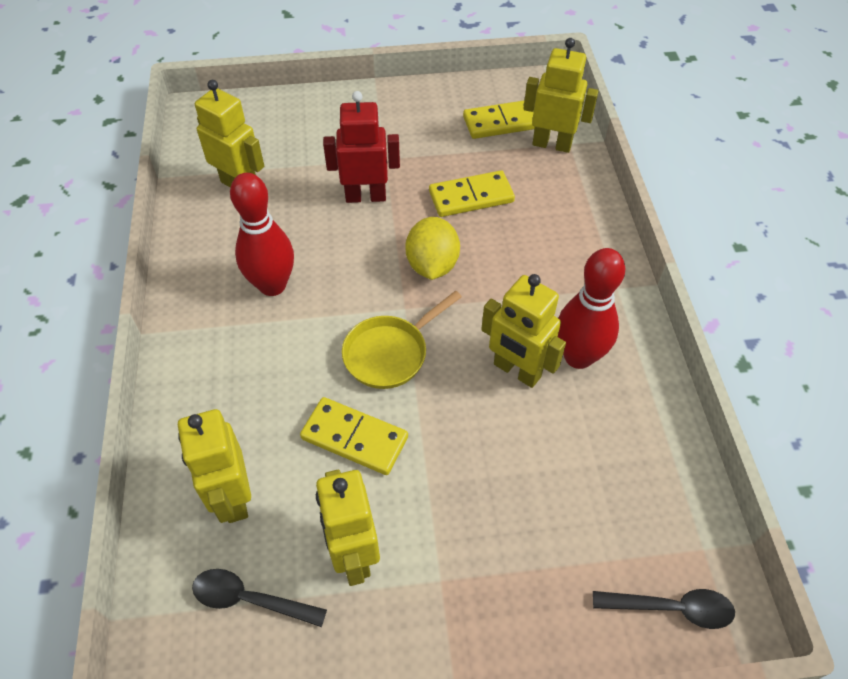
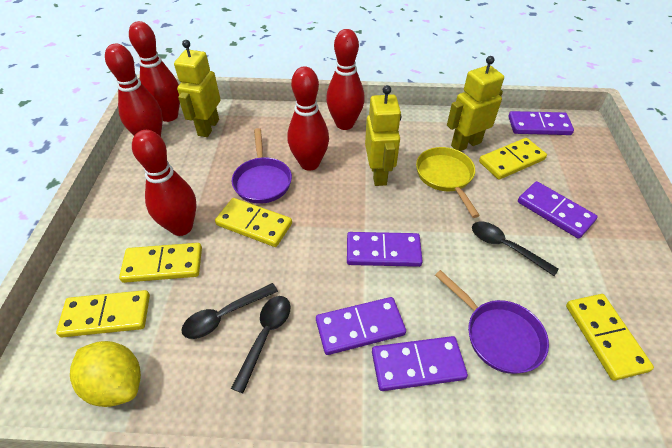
black spoon: 2 -> 3
purple domino: 0 -> 5
purple pan: 0 -> 2
red bowling pin: 2 -> 5
red robot: 1 -> 0
yellow domino: 3 -> 5
yellow robot: 5 -> 3

